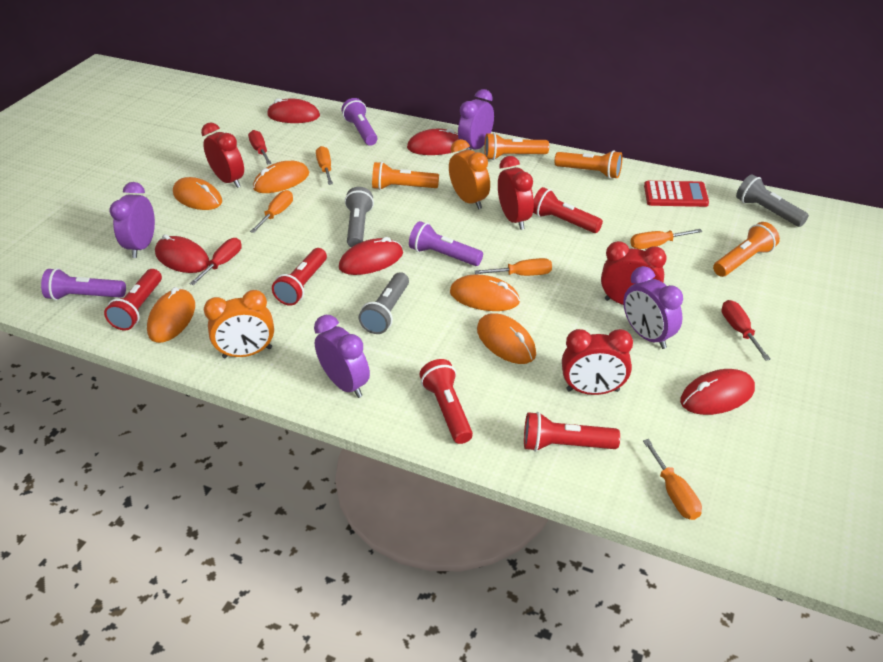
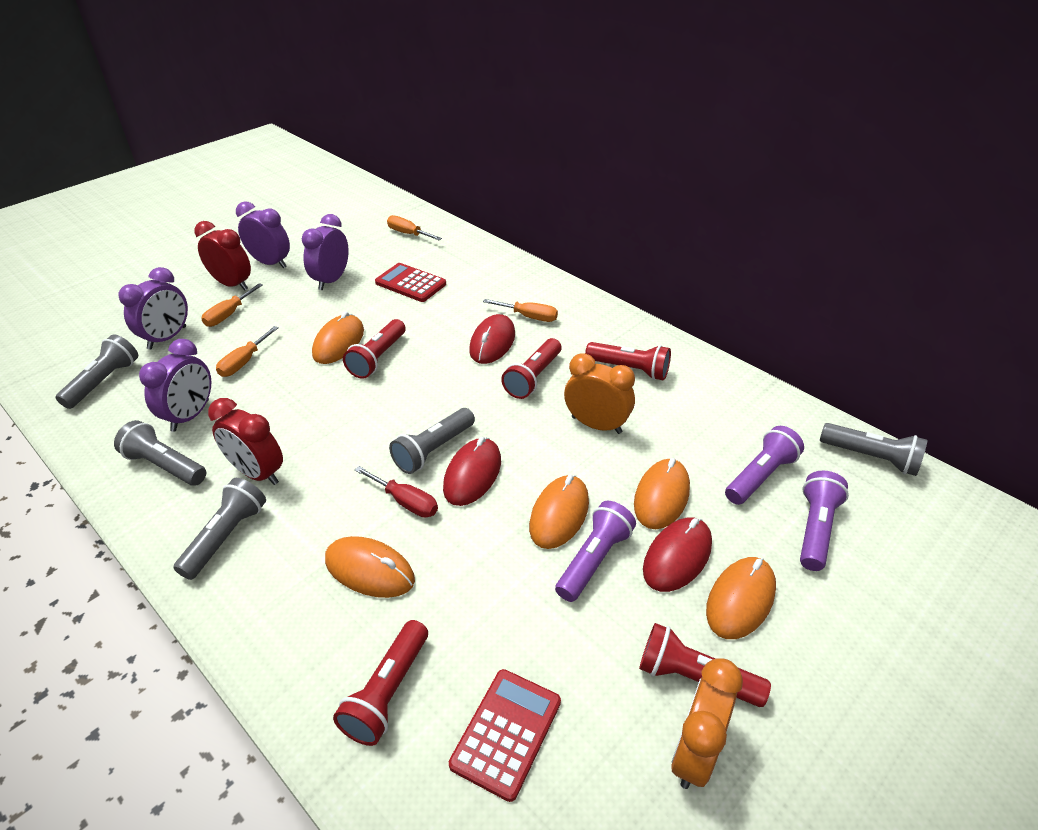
grey flashlight: 3 -> 5
orange flashlight: 4 -> 0
orange screwdriver: 5 -> 4
red calculator: 1 -> 2
red clock: 4 -> 2
red mouse: 5 -> 3
red screwdriver: 3 -> 1

